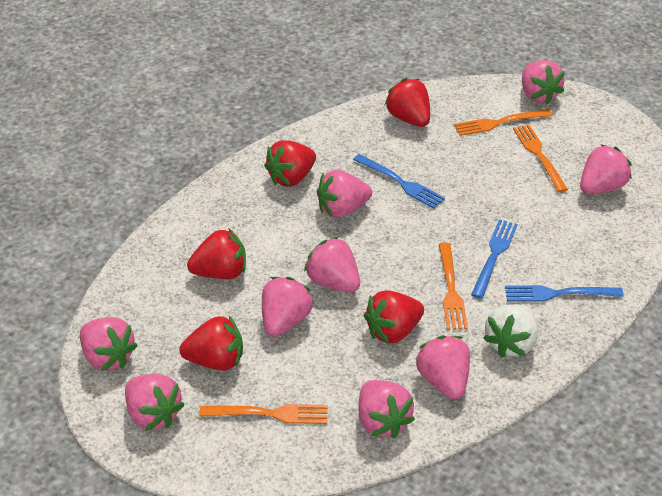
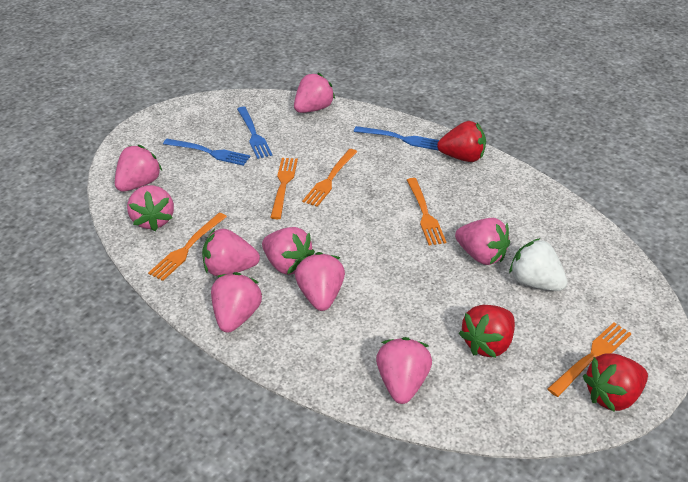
orange fork: 4 -> 5
red strawberry: 5 -> 3

